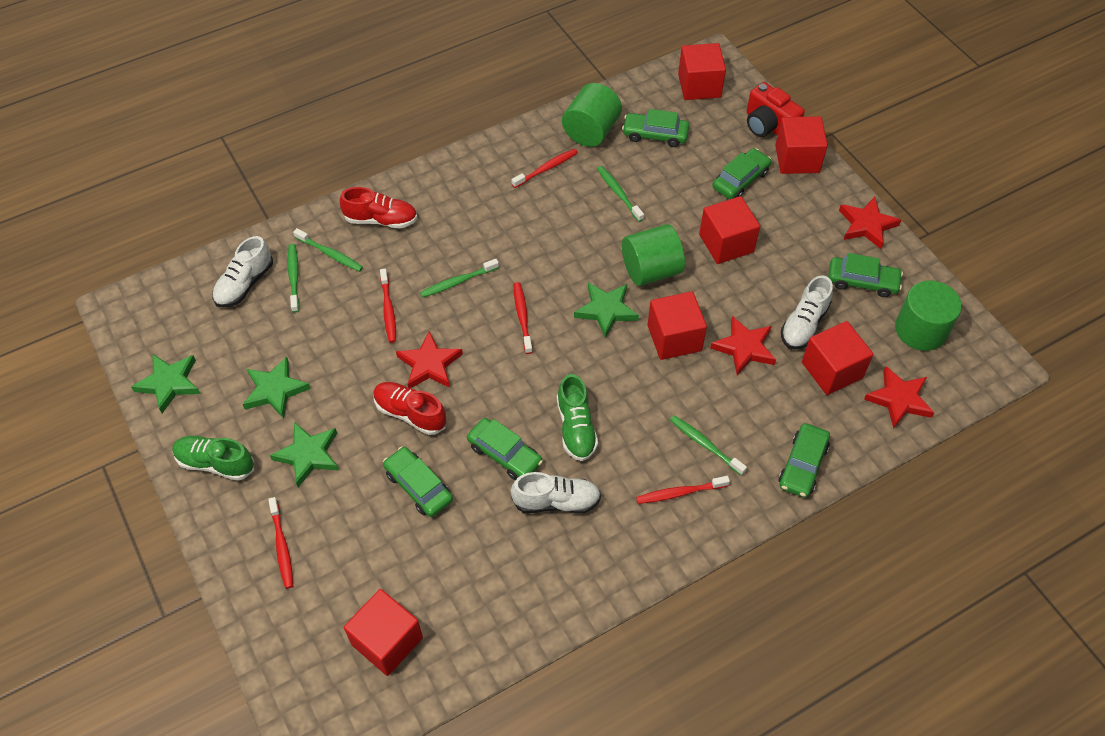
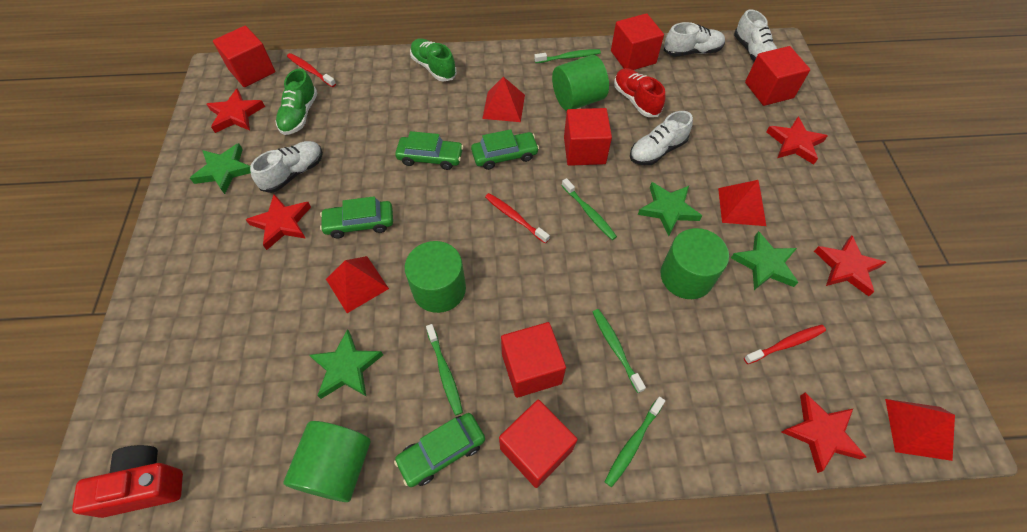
green car: 6 -> 4
green cylinder: 3 -> 4
red pyramid: 0 -> 4
red shoe: 2 -> 1
red star: 4 -> 5
red toothbrush: 5 -> 3
white shoe: 3 -> 4

